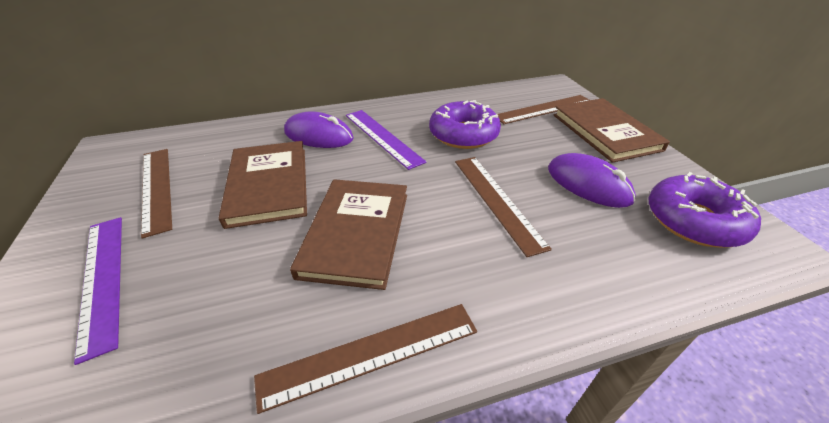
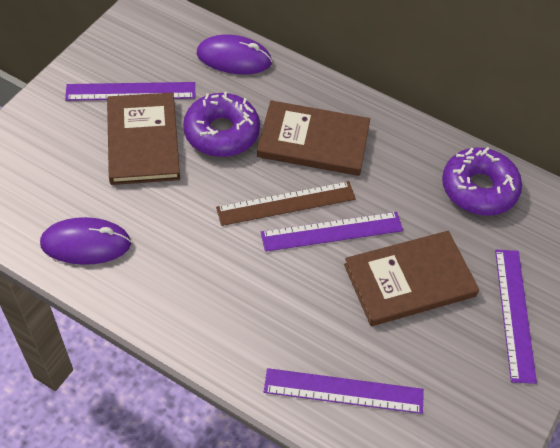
brown ruler: 4 -> 1
purple ruler: 2 -> 4

